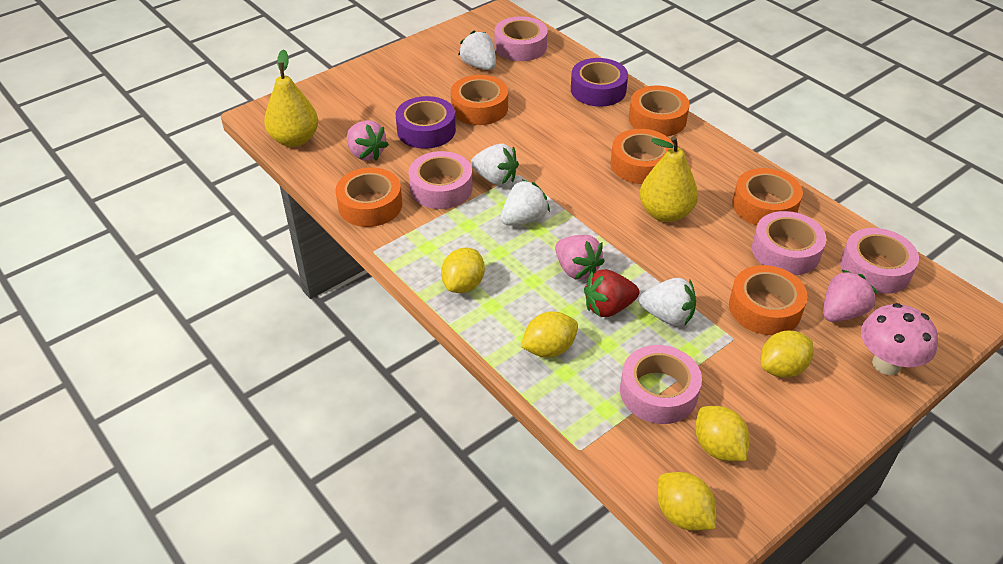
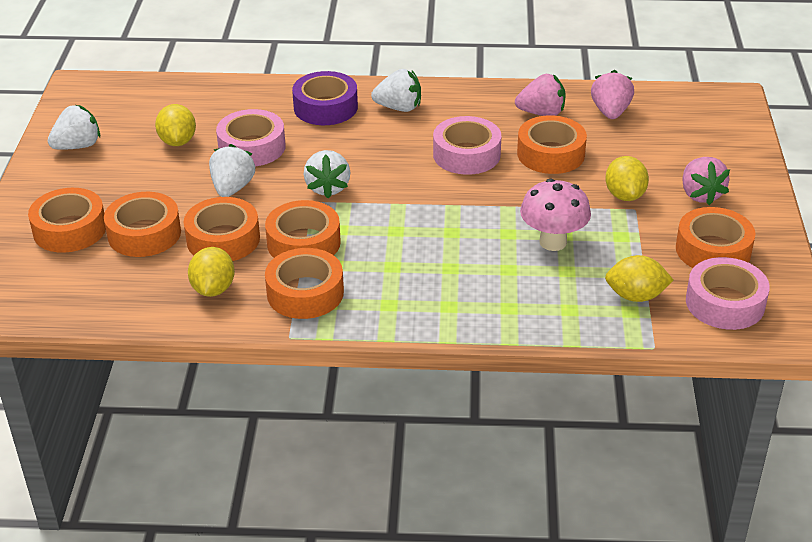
orange tape: 6 -> 7
pink tape: 5 -> 3
purple tape: 2 -> 1
red strawberry: 1 -> 0
yellow lemon: 5 -> 4
yellow pear: 2 -> 0

